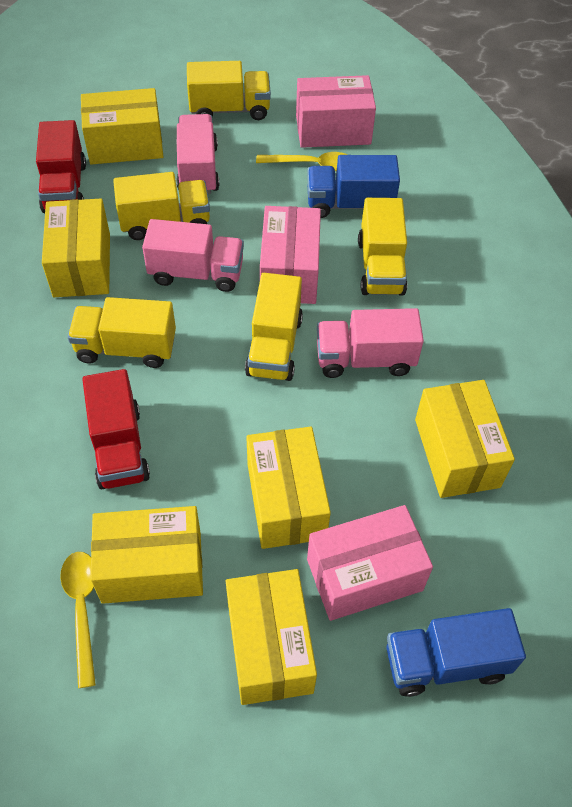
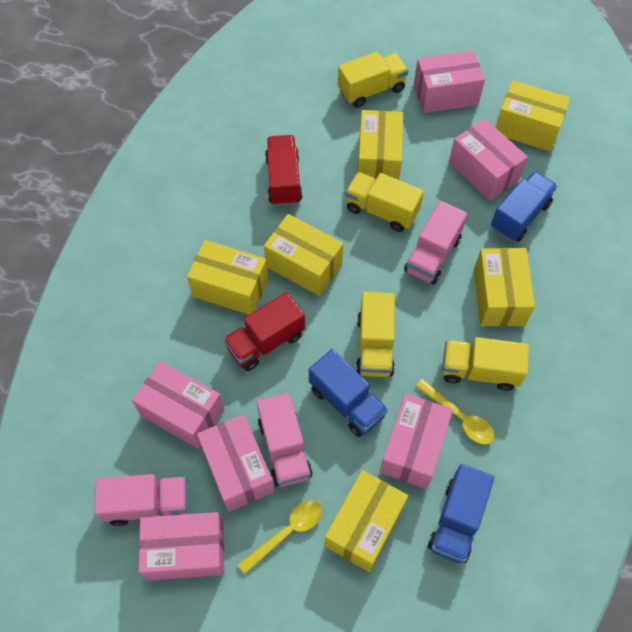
blue truck: 2 -> 3
pink box: 3 -> 6
yellow truck: 5 -> 4

